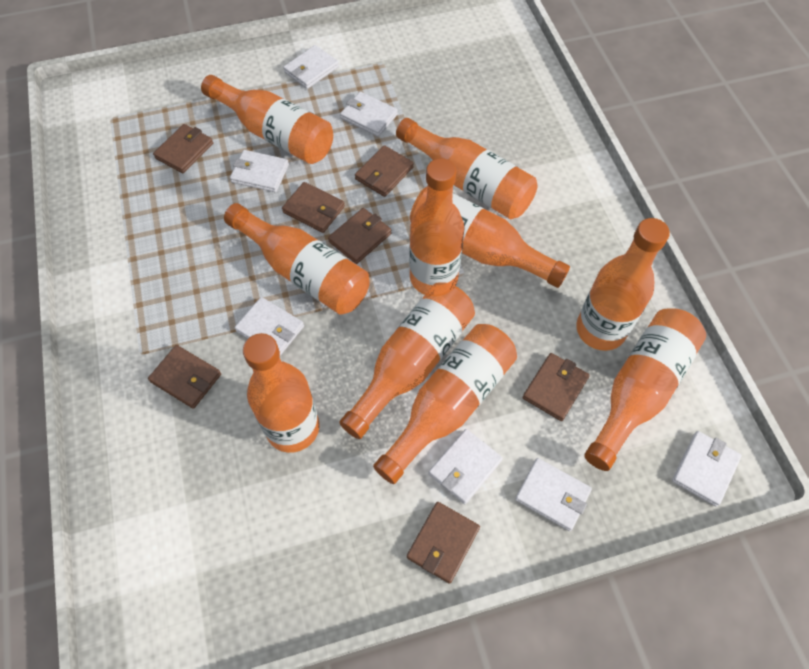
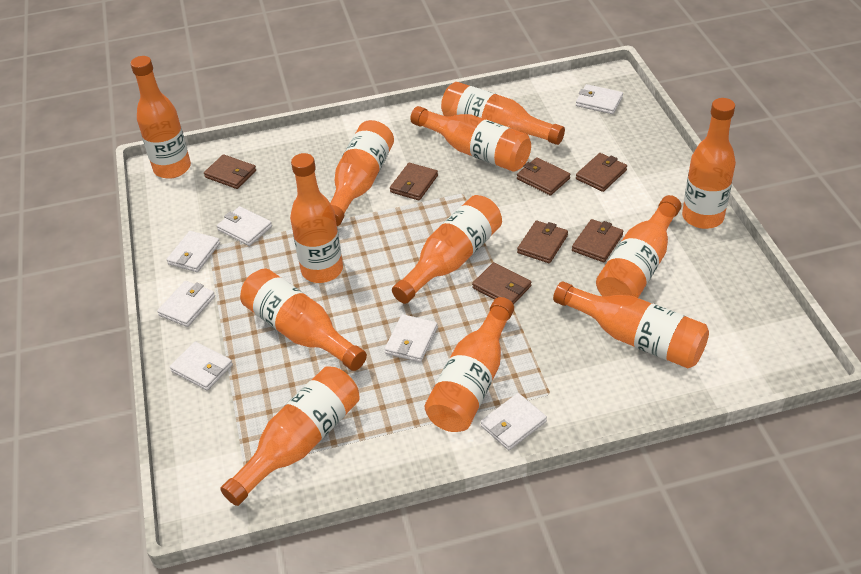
orange bottle: 10 -> 12

